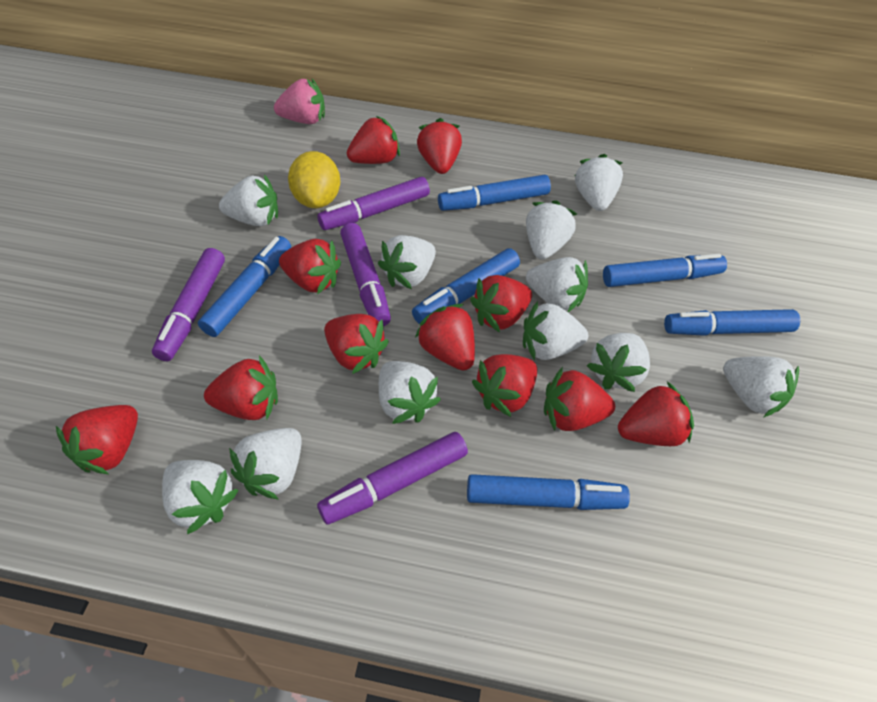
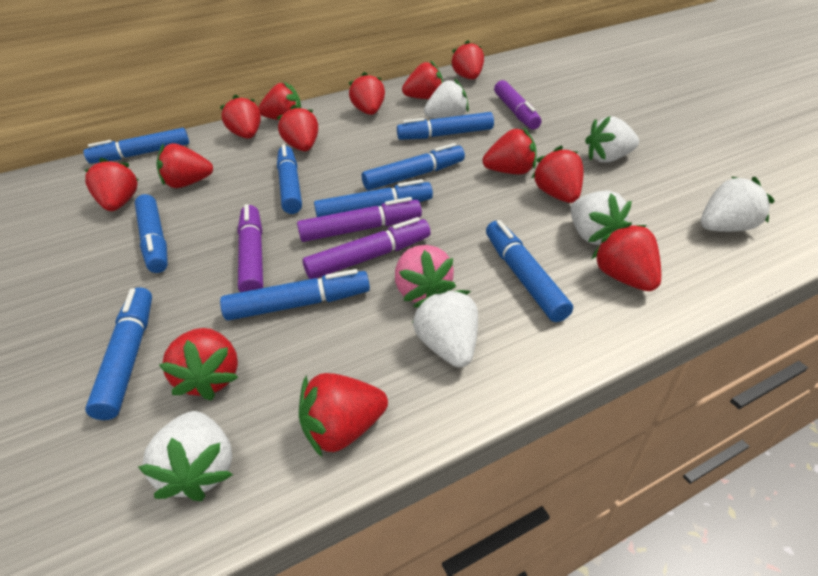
blue marker: 6 -> 9
red strawberry: 11 -> 13
white strawberry: 11 -> 6
yellow lemon: 1 -> 0

